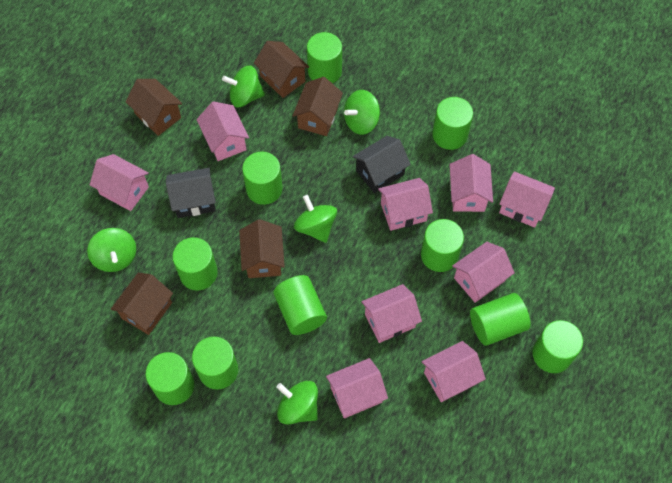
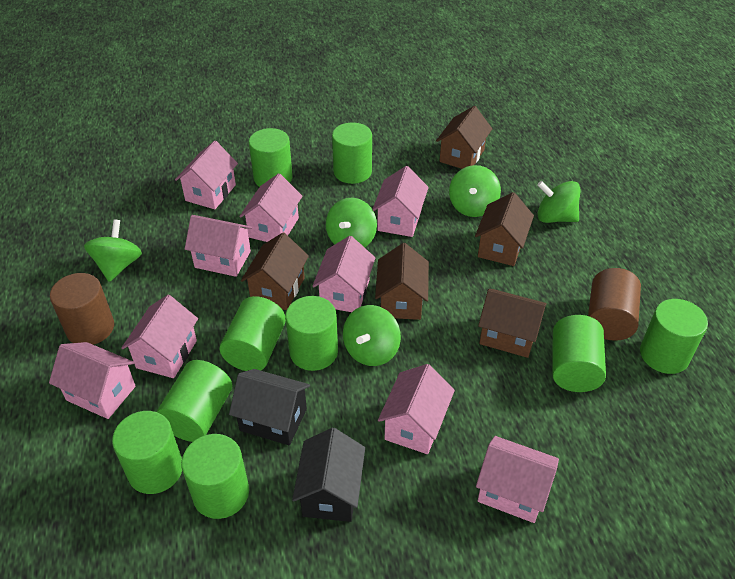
brown cylinder: 0 -> 2
green cylinder: 10 -> 9

